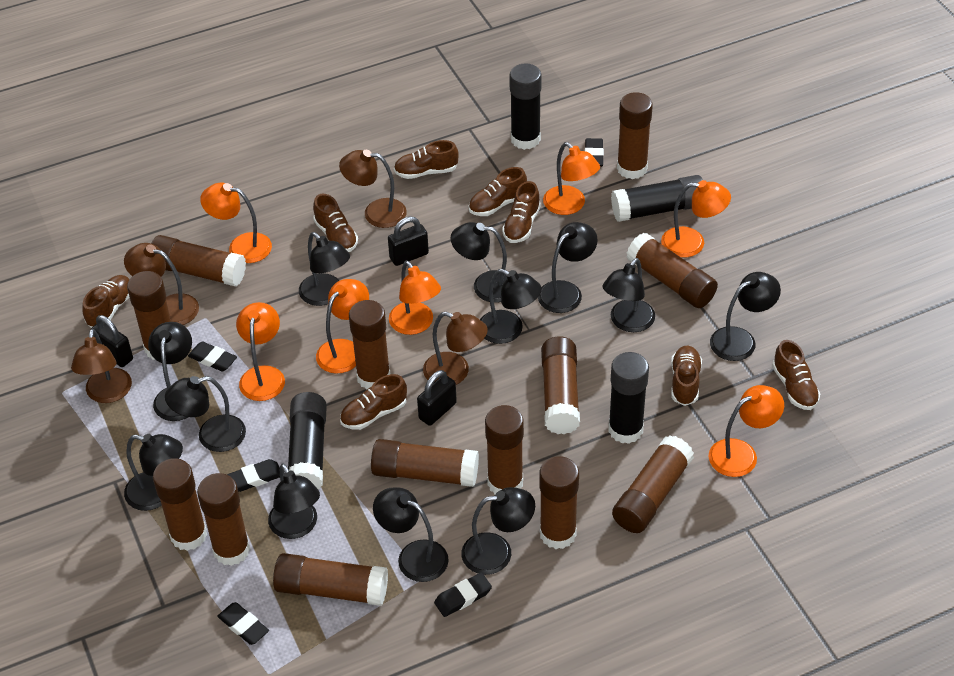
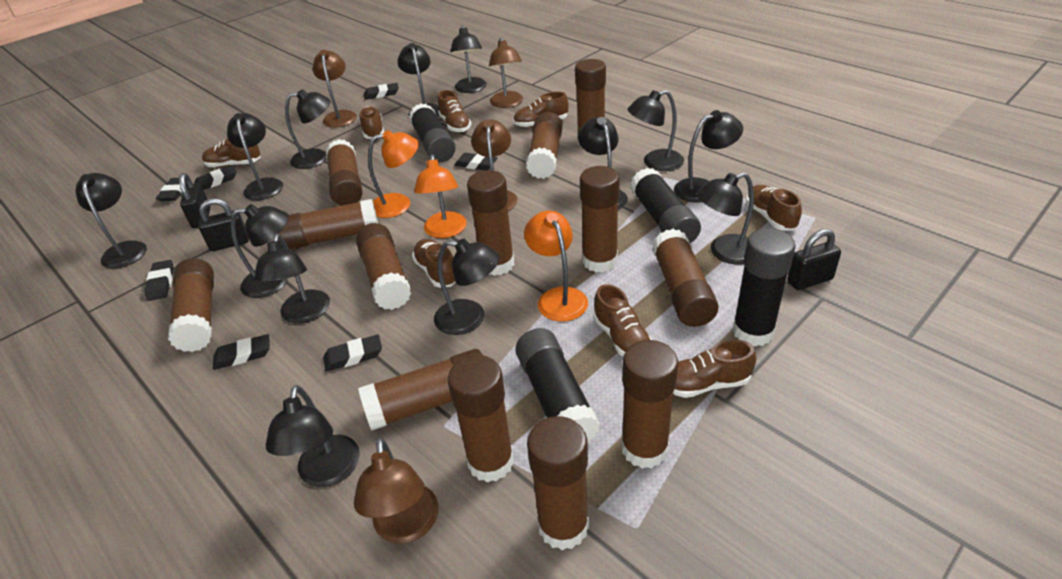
black eraser: 5 -> 7
black lamp: 12 -> 13
orange lamp: 7 -> 3

